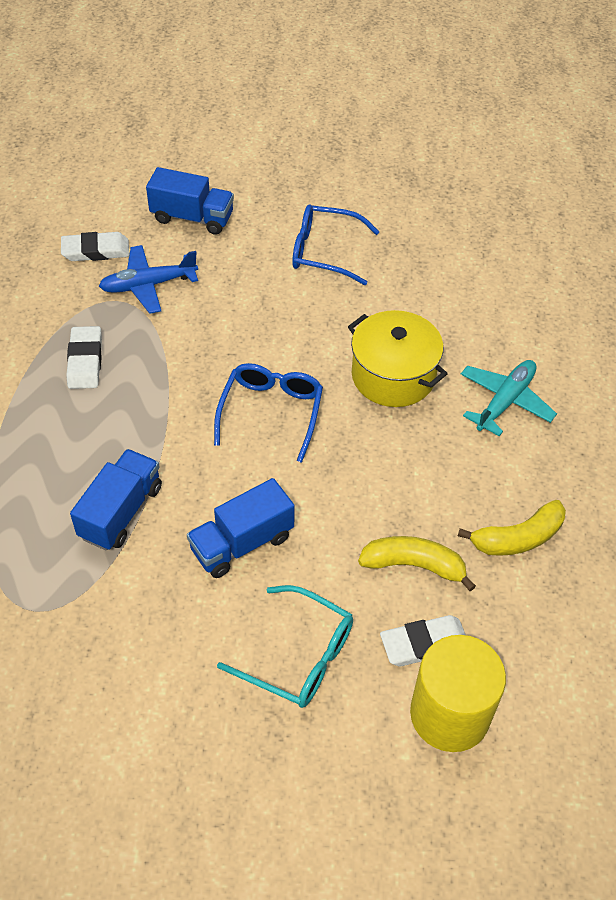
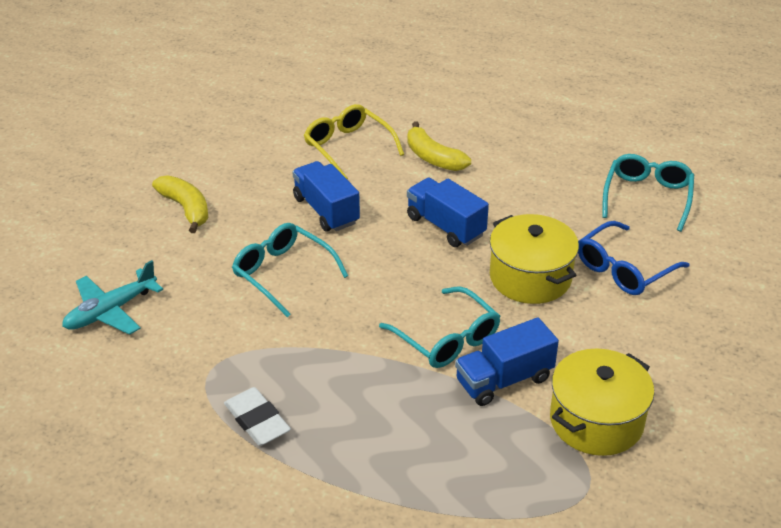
blue glasses: 2 -> 1
blue plane: 1 -> 0
turquoise glasses: 1 -> 3
white eraser: 3 -> 1
yellow cylinder: 1 -> 0
yellow glasses: 0 -> 1
yellow pot: 1 -> 2

